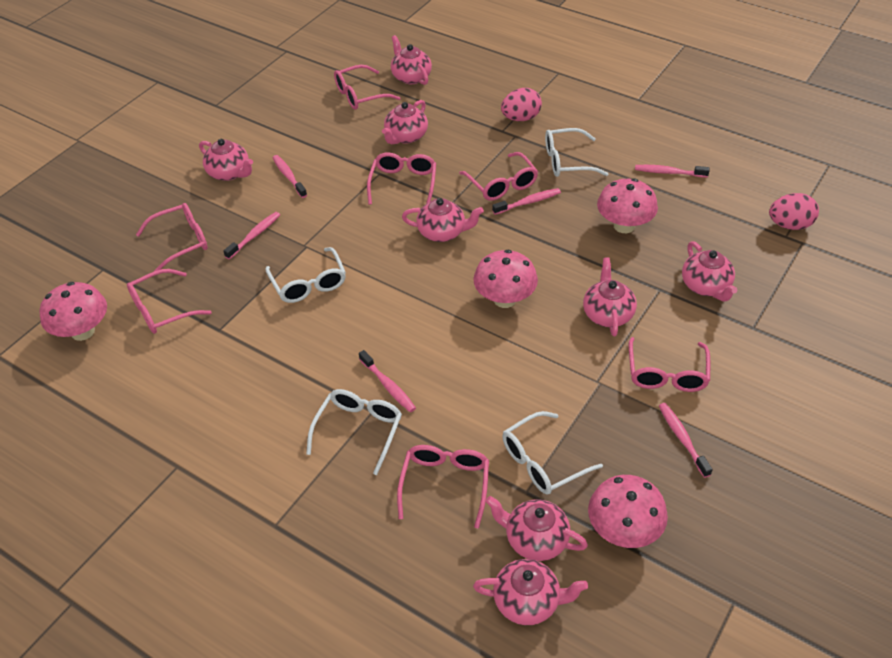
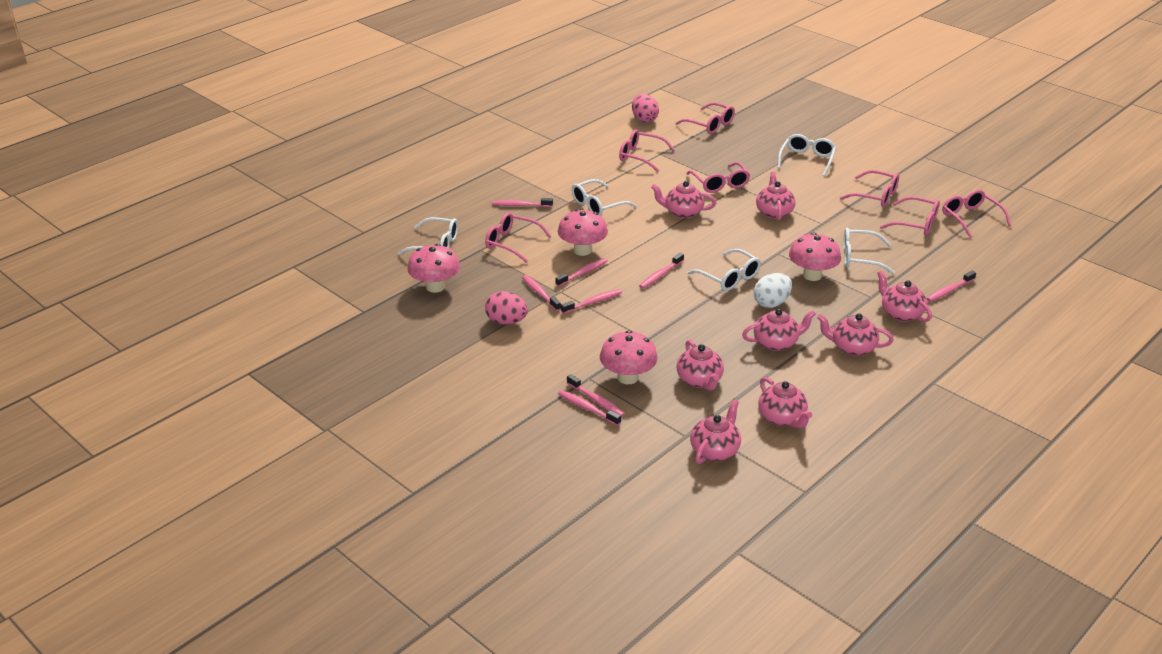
pink toothbrush: 6 -> 8
white egg: 0 -> 1
white glasses: 4 -> 5

